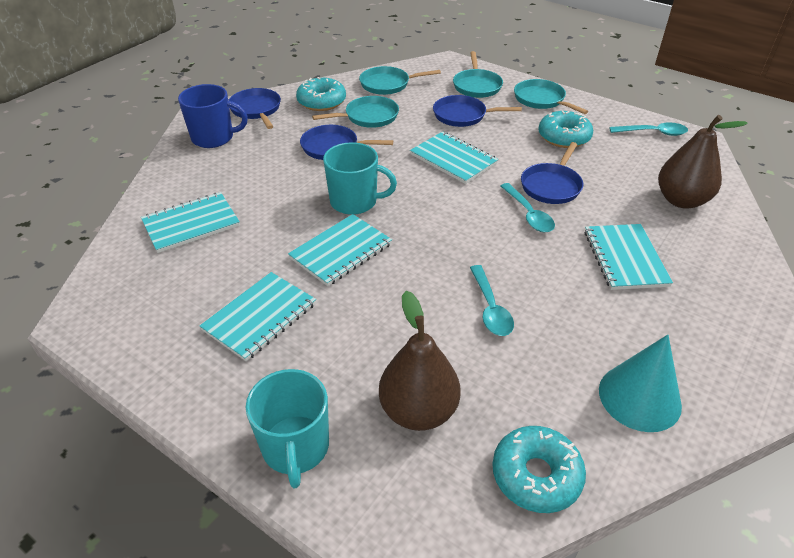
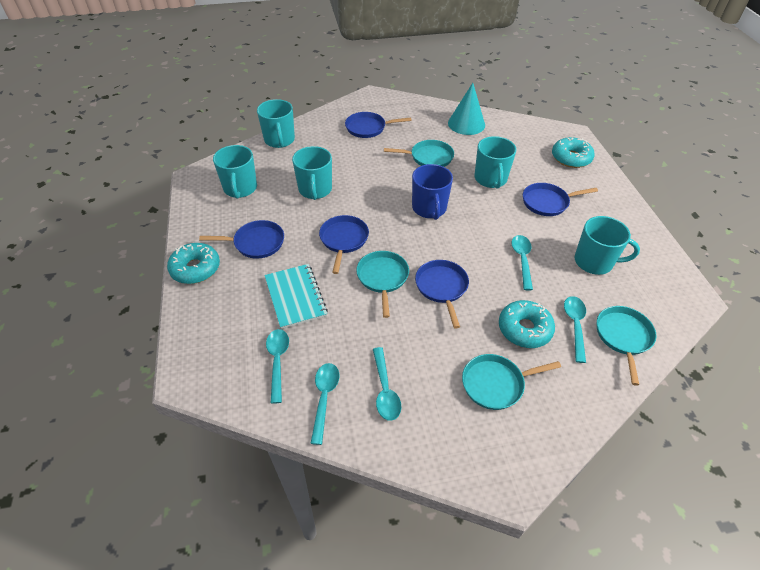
blue pan: 4 -> 5
brown pear: 2 -> 0
turquoise mug: 2 -> 5
turquoise notebook: 5 -> 1
turquoise spoon: 3 -> 5

